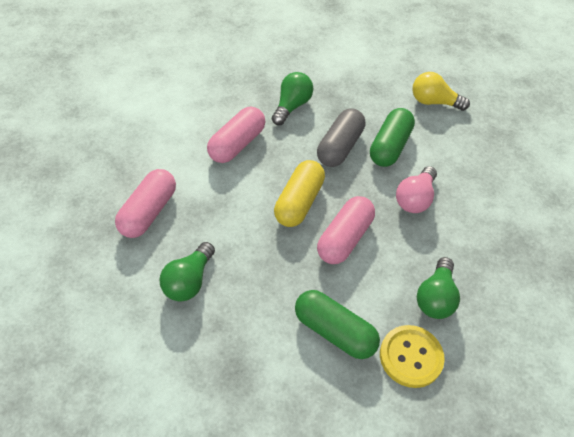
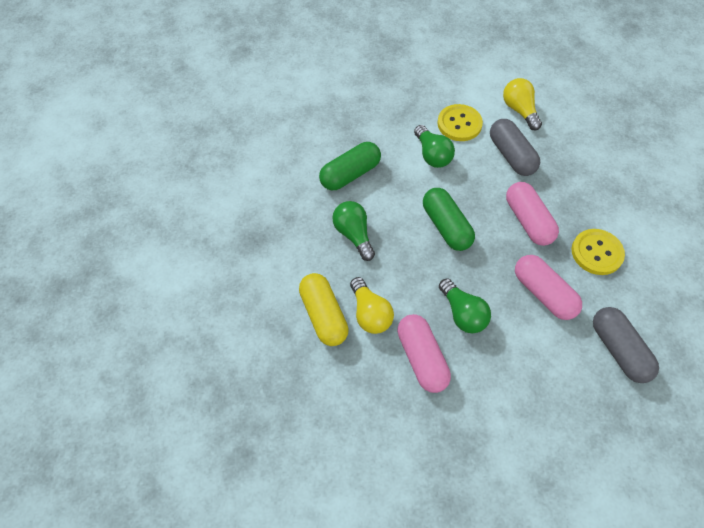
grey capsule: 1 -> 2
pink light bulb: 1 -> 0
yellow button: 1 -> 2
yellow light bulb: 1 -> 2

